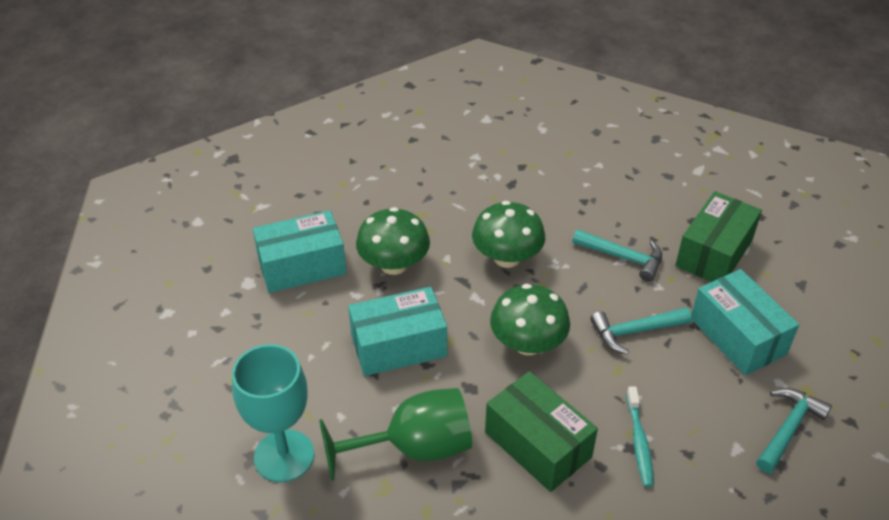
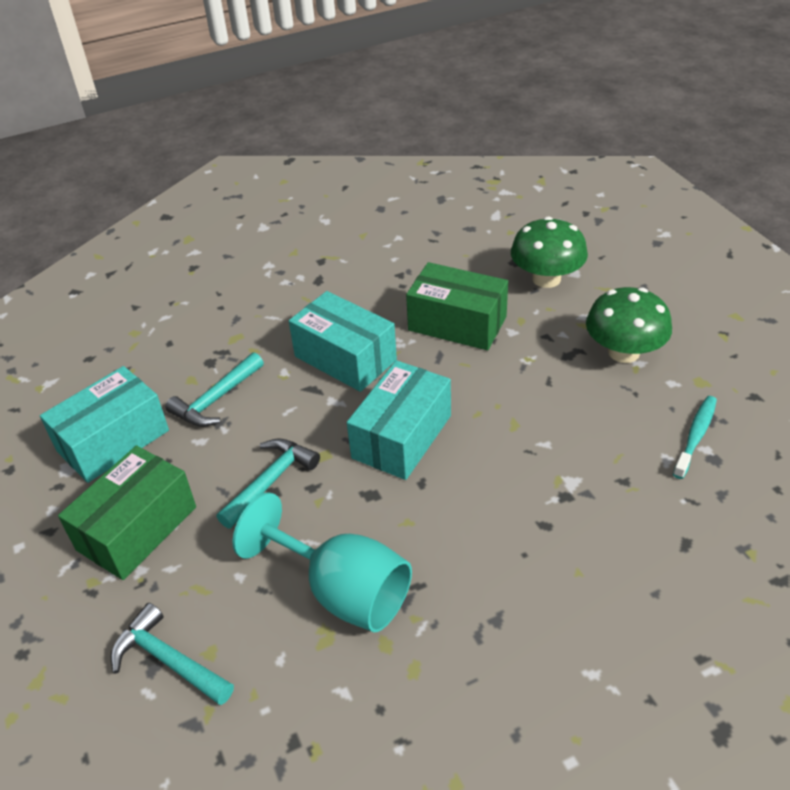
green goblet: 1 -> 0
green mushroom: 3 -> 2

